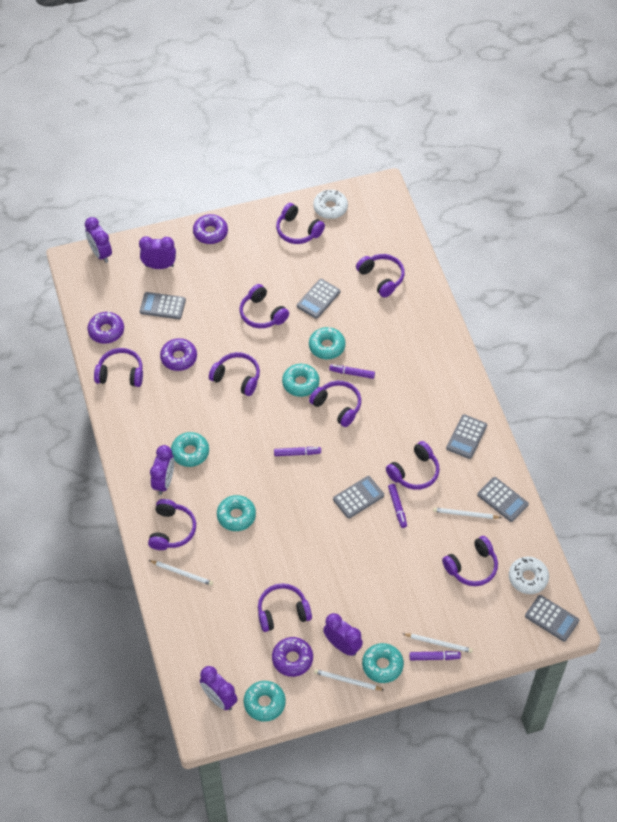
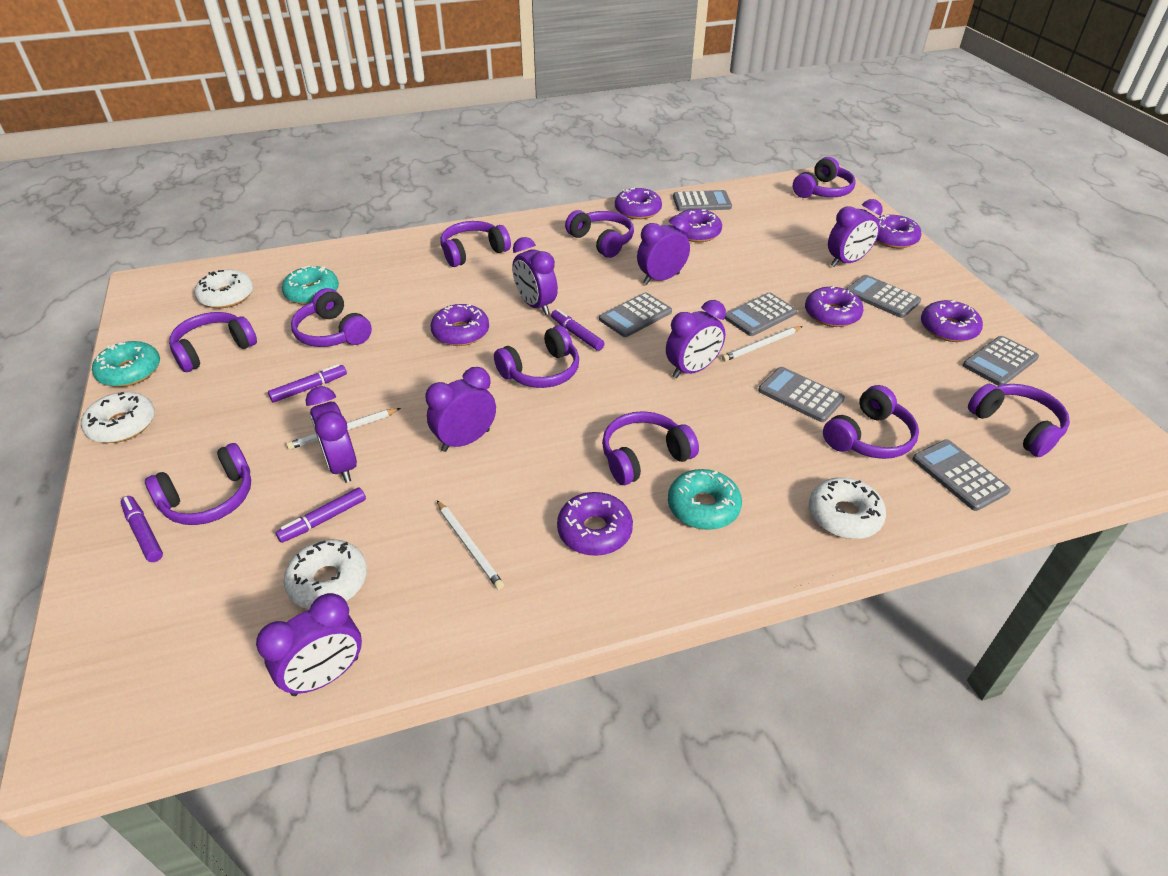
grey calculator: 6 -> 7
purple clock: 5 -> 7
purple donut: 4 -> 7
turquoise donut: 6 -> 3
white donut: 2 -> 4
white pencil: 4 -> 3

